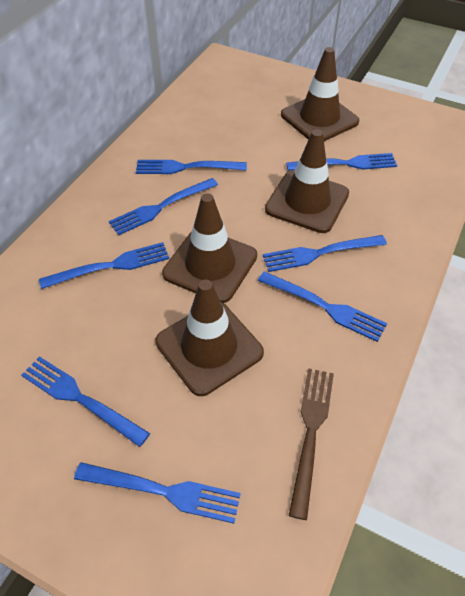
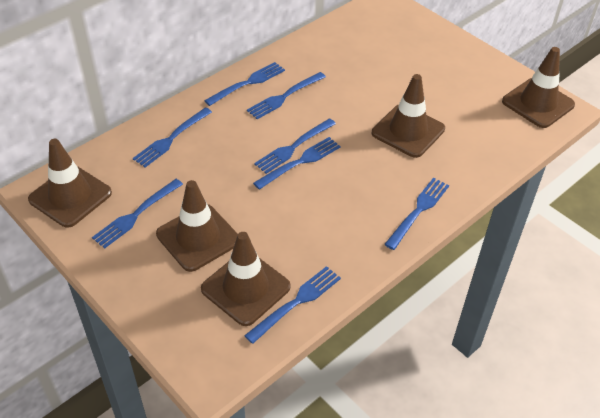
brown fork: 1 -> 0
brown traffic cone: 4 -> 5

